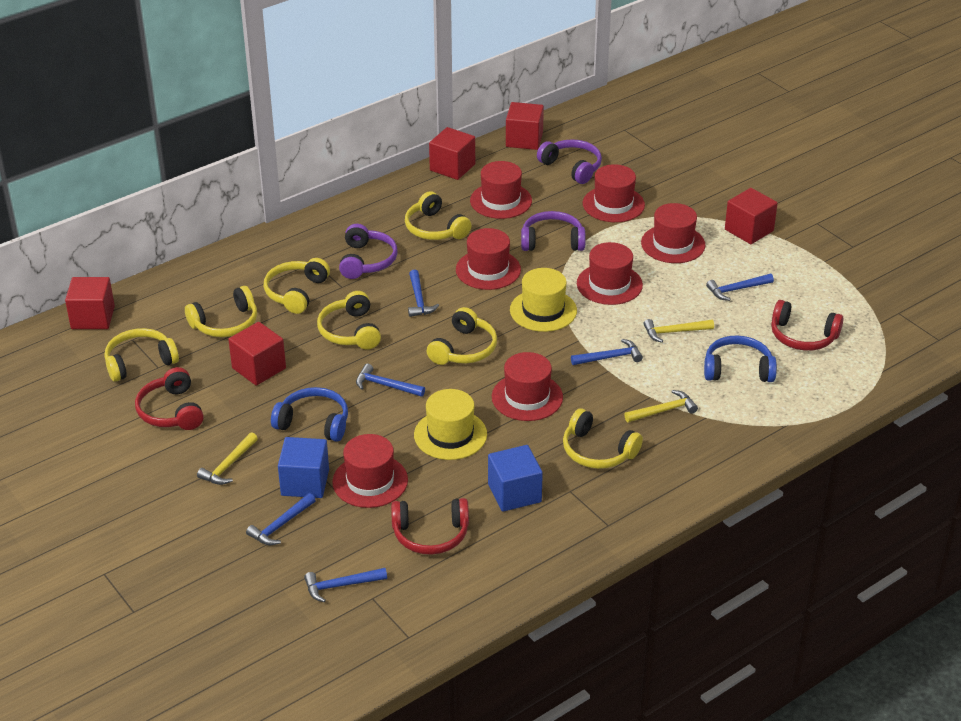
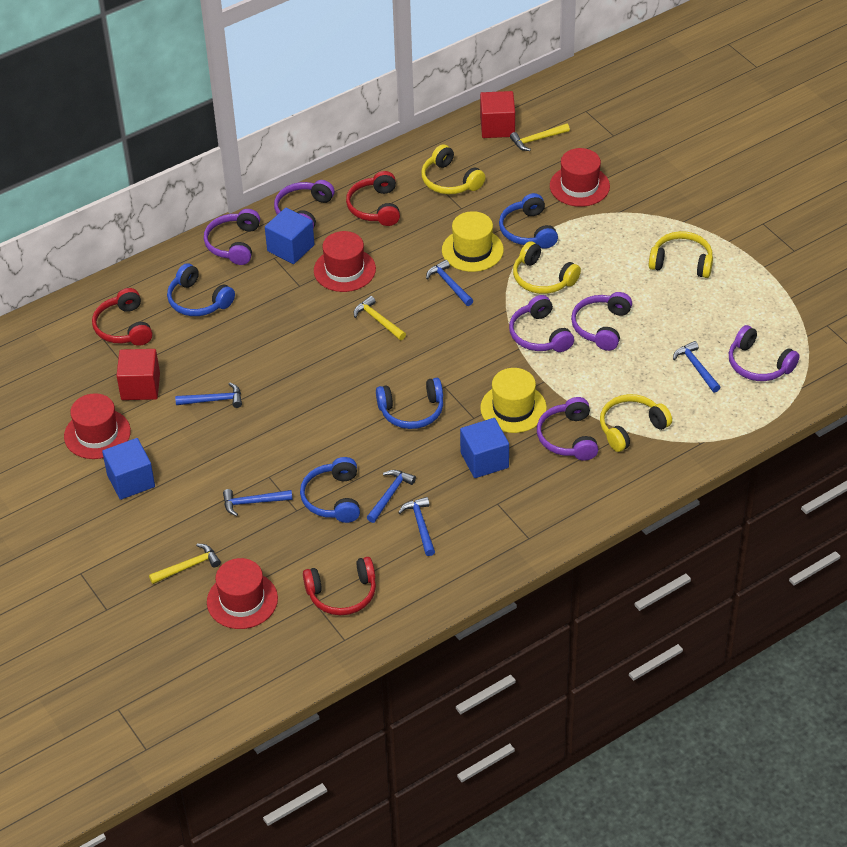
blue cube: 2 -> 3
blue headphones: 2 -> 4
purple headphones: 3 -> 6
red cube: 5 -> 2
red hat: 7 -> 4
yellow headphones: 7 -> 4

